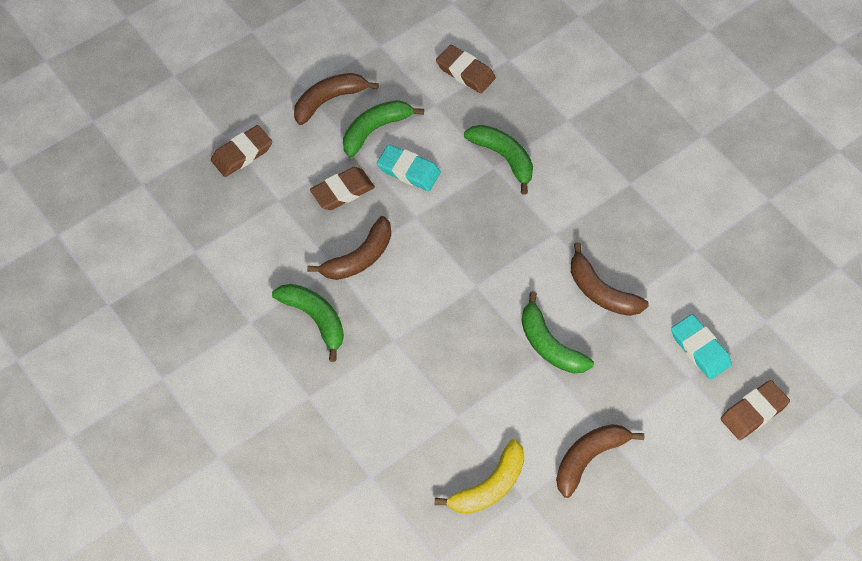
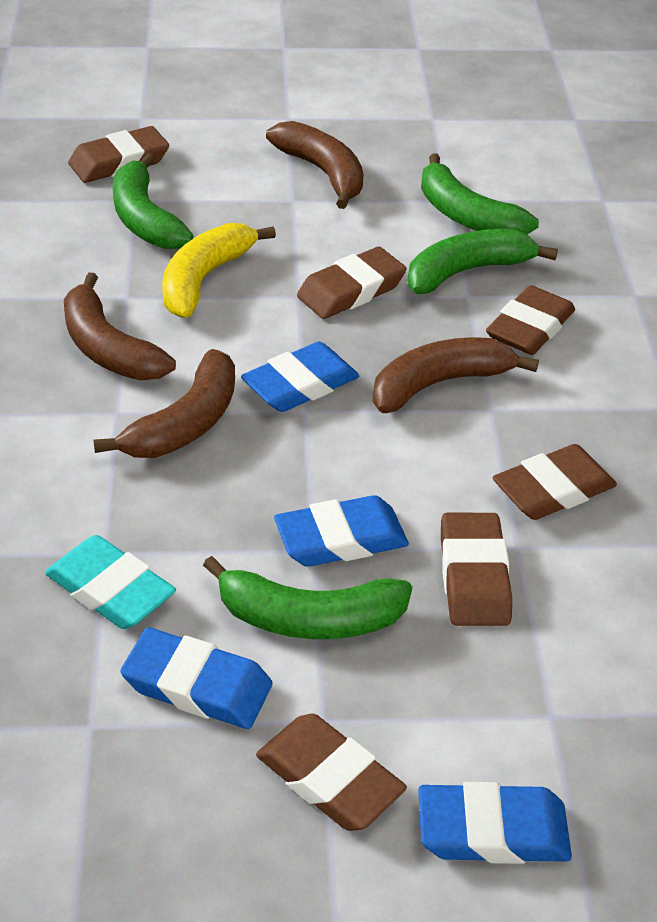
blue eraser: 0 -> 4
brown eraser: 4 -> 6
turquoise eraser: 2 -> 1

